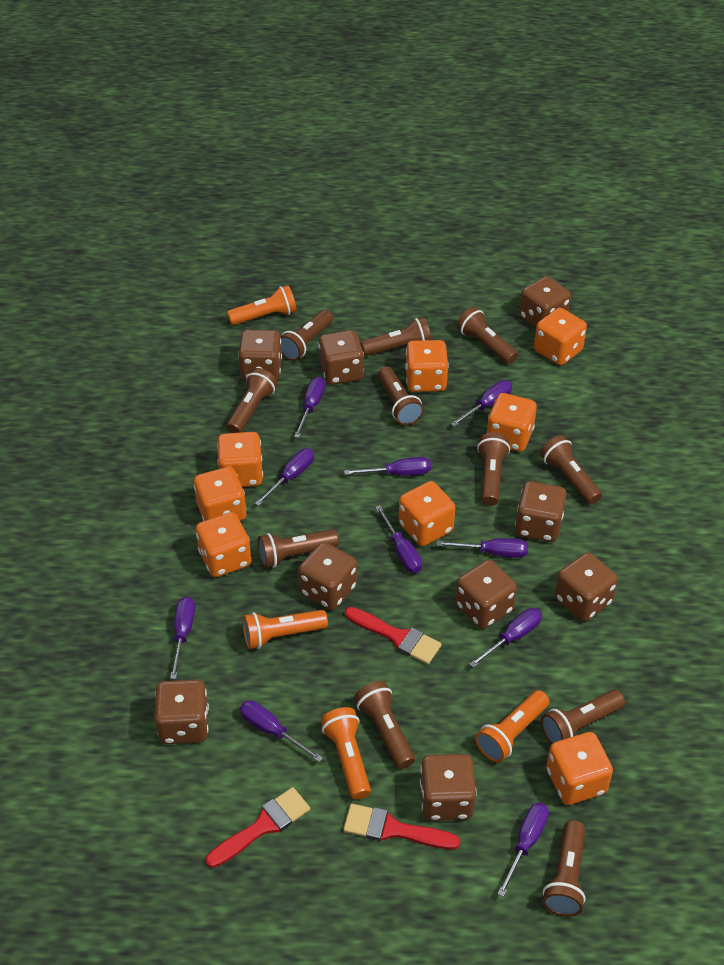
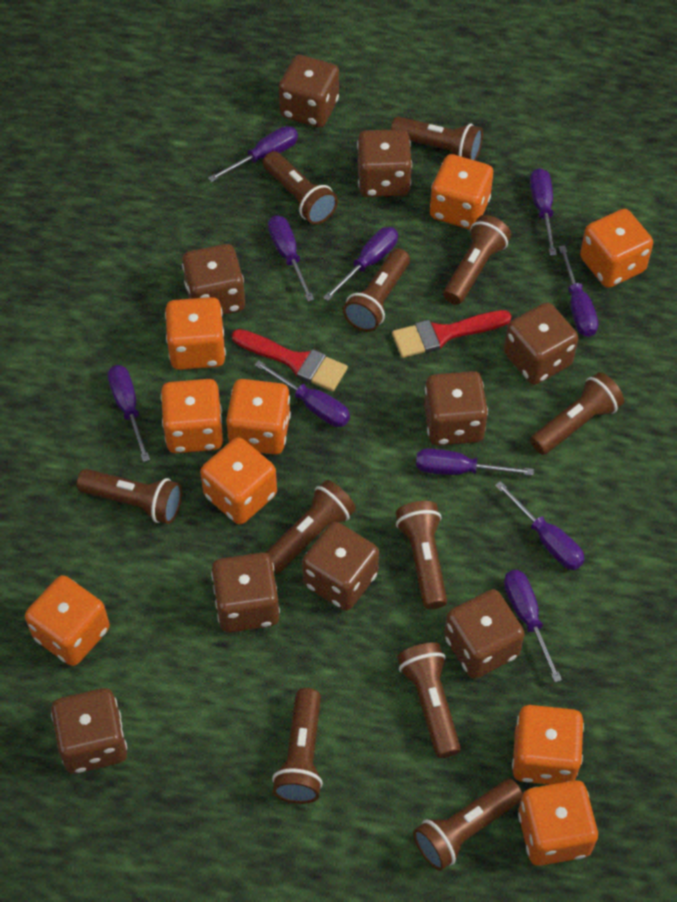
orange dice: 8 -> 9
orange flashlight: 4 -> 0
red brush: 3 -> 2

